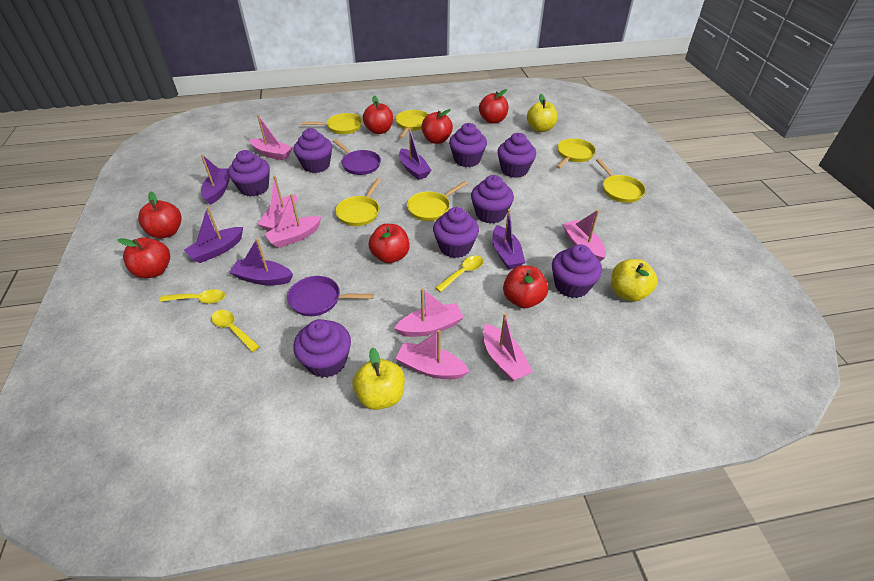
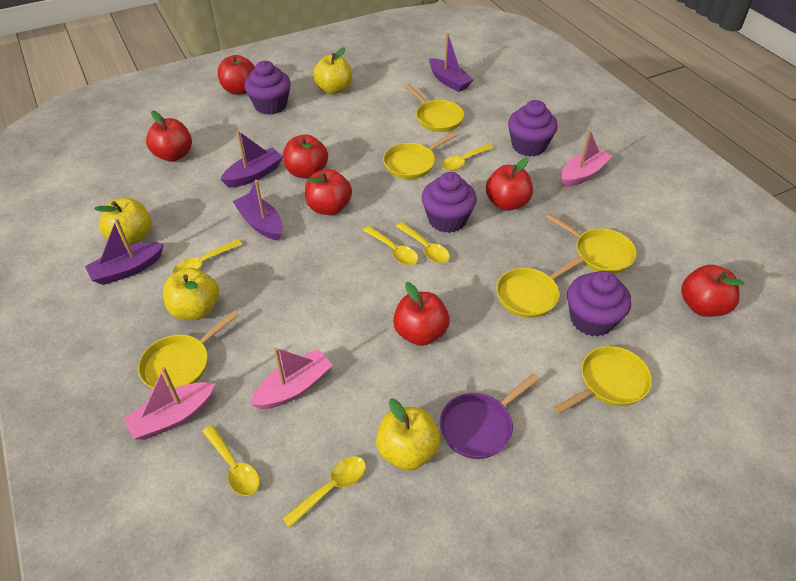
pink boat: 7 -> 3
purple boat: 5 -> 4
purple cupcake: 8 -> 4
purple pan: 2 -> 1
yellow apple: 3 -> 4
yellow spoon: 3 -> 6

